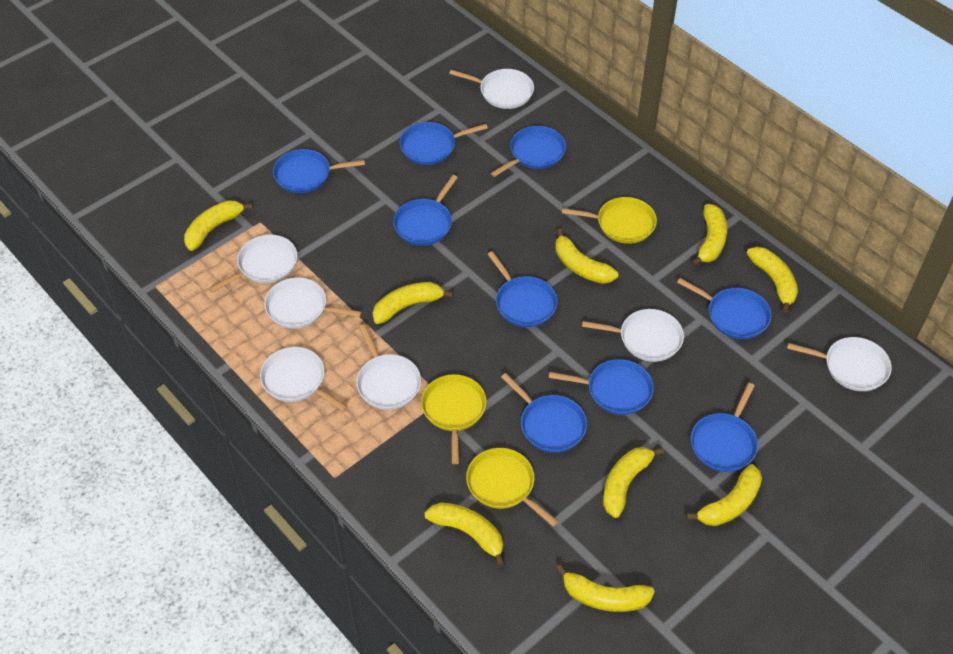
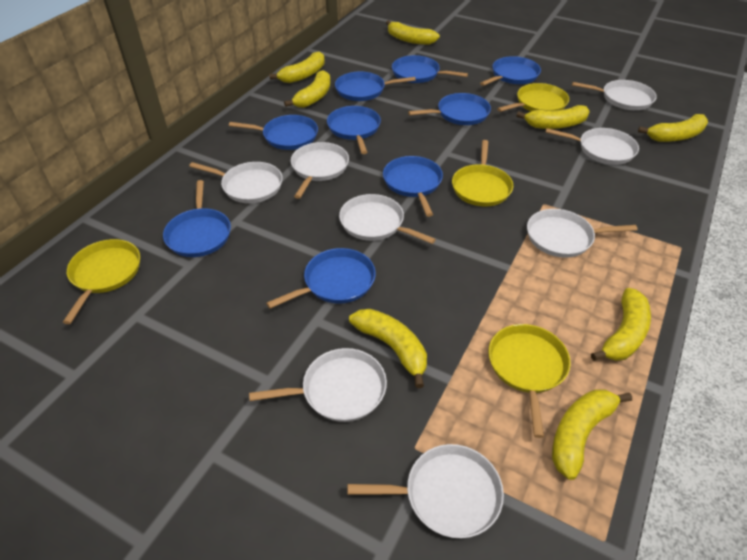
white pan: 7 -> 8
yellow banana: 9 -> 8
yellow pan: 3 -> 4

